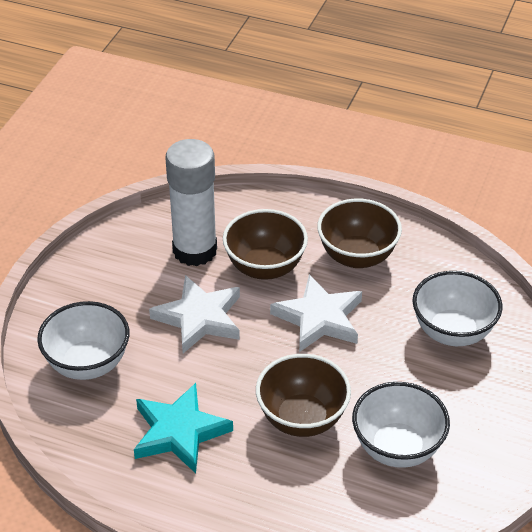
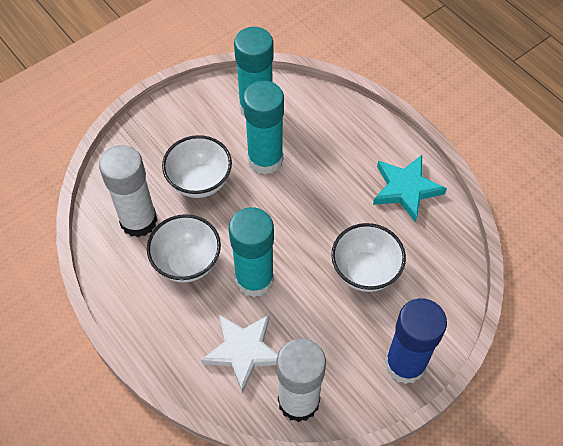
blue glue stick: 0 -> 1
brown bowl: 3 -> 0
turquoise glue stick: 0 -> 3
white glue stick: 1 -> 2
white star: 2 -> 1

